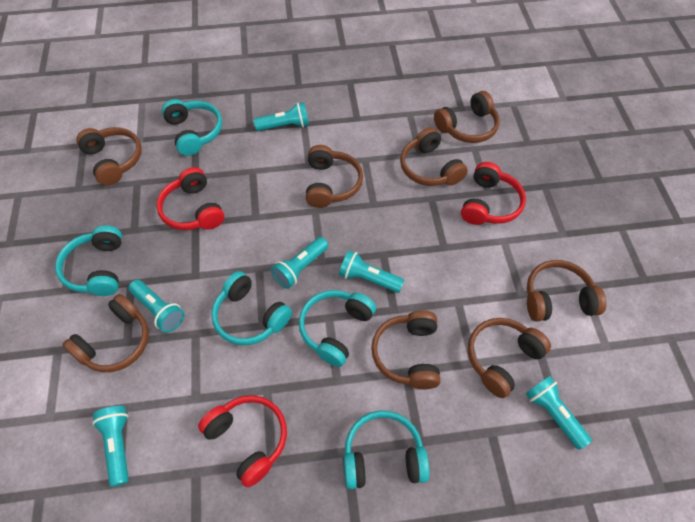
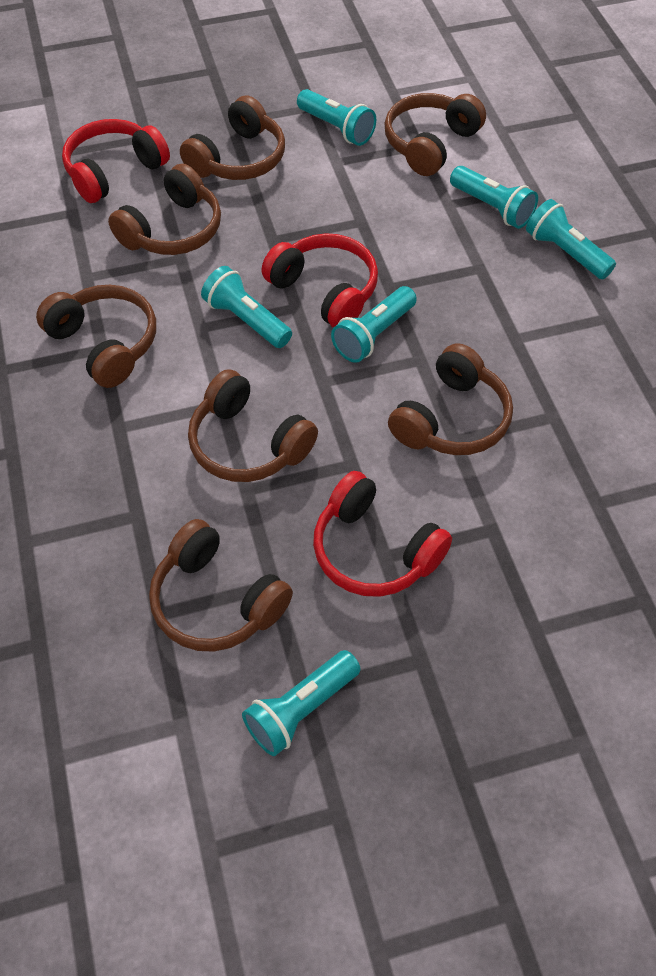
brown headphones: 8 -> 7
turquoise headphones: 5 -> 0

